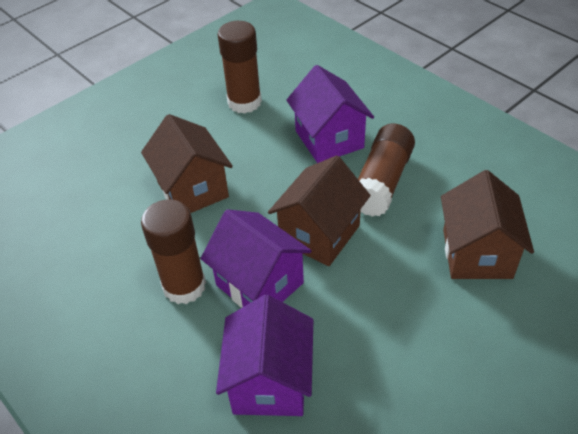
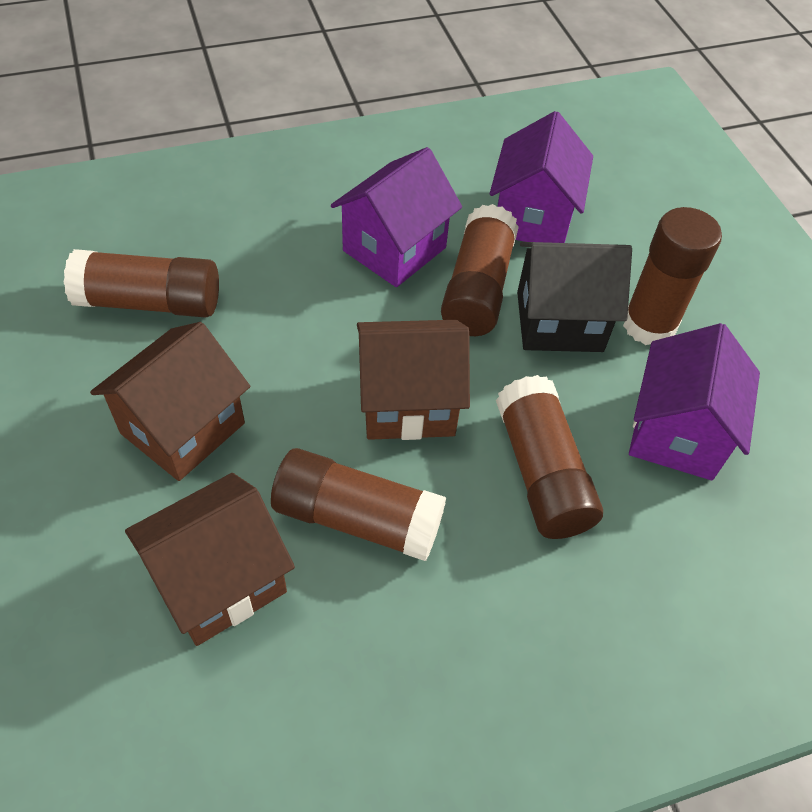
black house: 0 -> 1
brown glue stick: 3 -> 5

